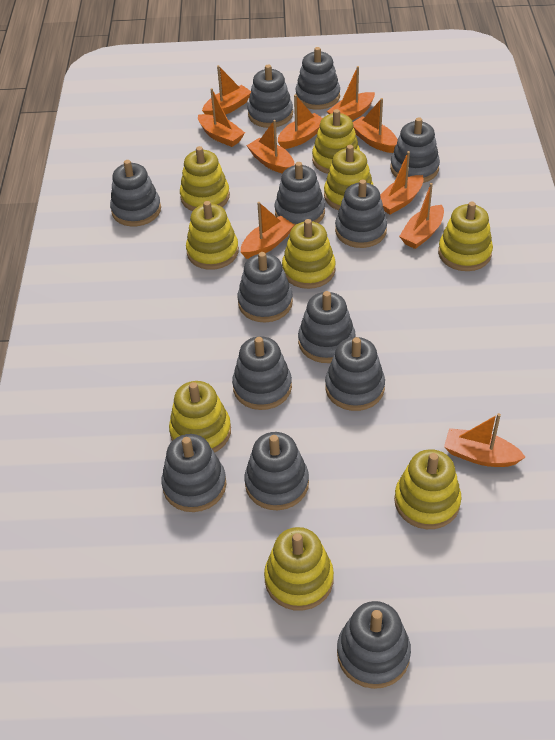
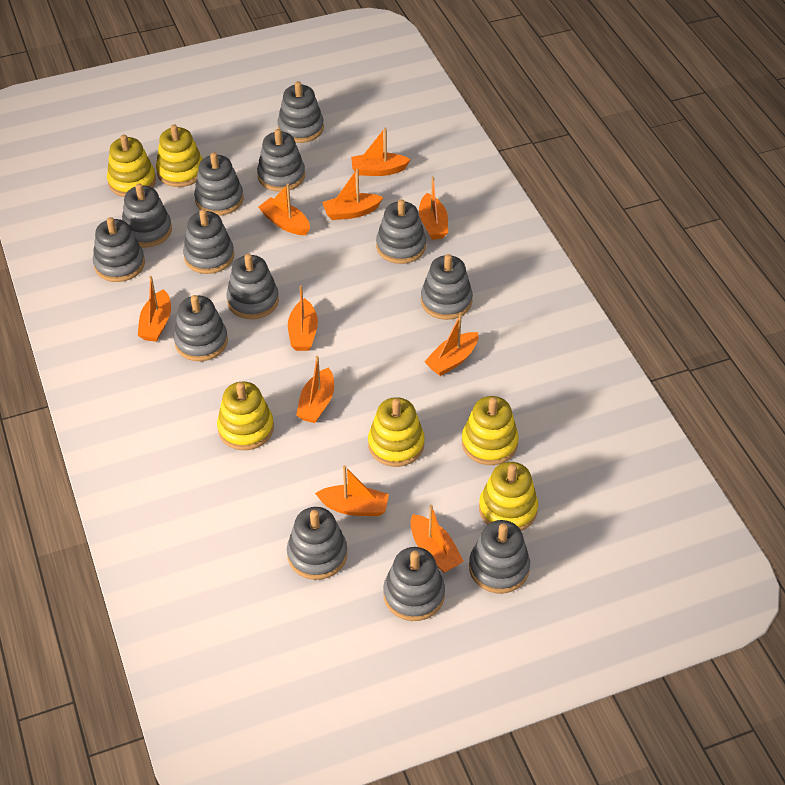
yellow stacking toy: 9 -> 6

